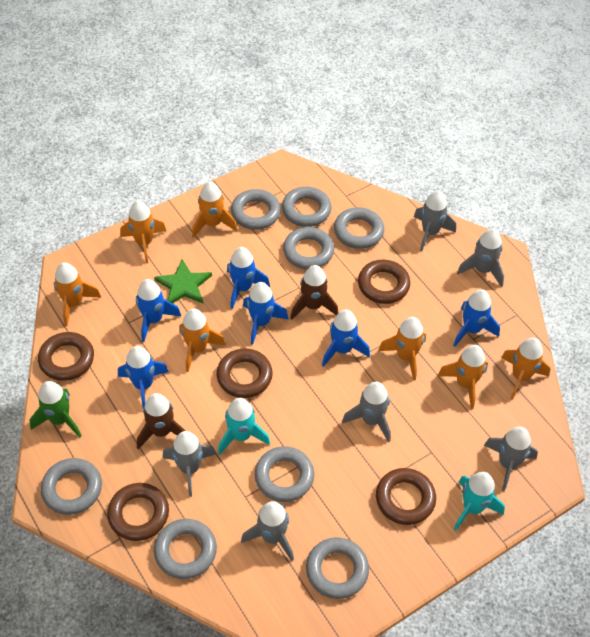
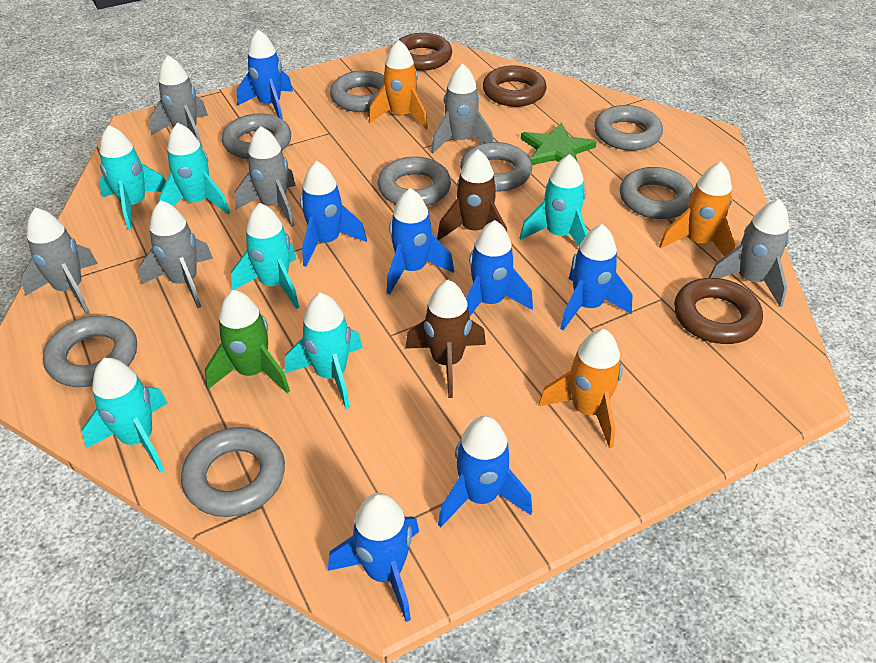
blue rocket: 6 -> 7
brown ring: 5 -> 3
orange rocket: 7 -> 3
turquoise rocket: 2 -> 6

